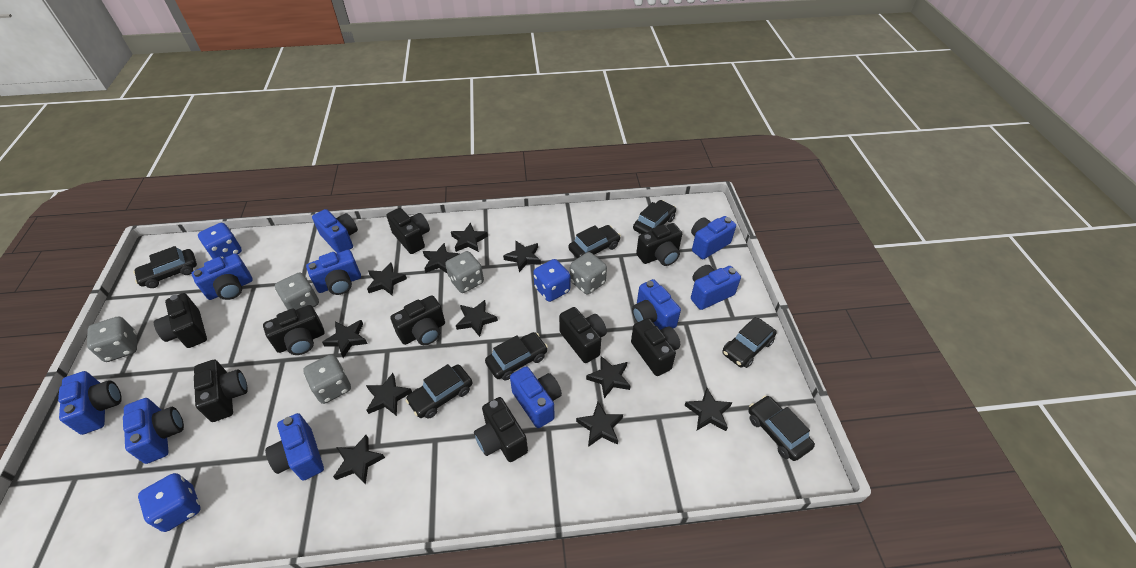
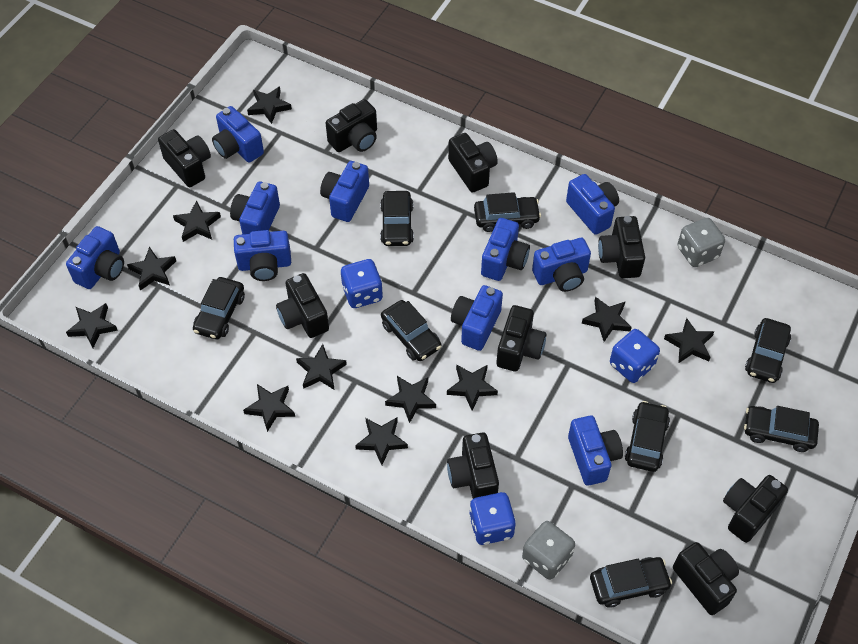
black car: 7 -> 8
grey dice: 5 -> 2

